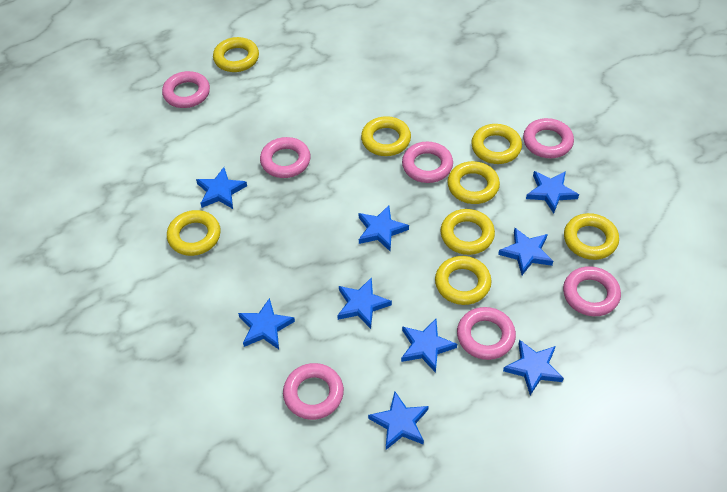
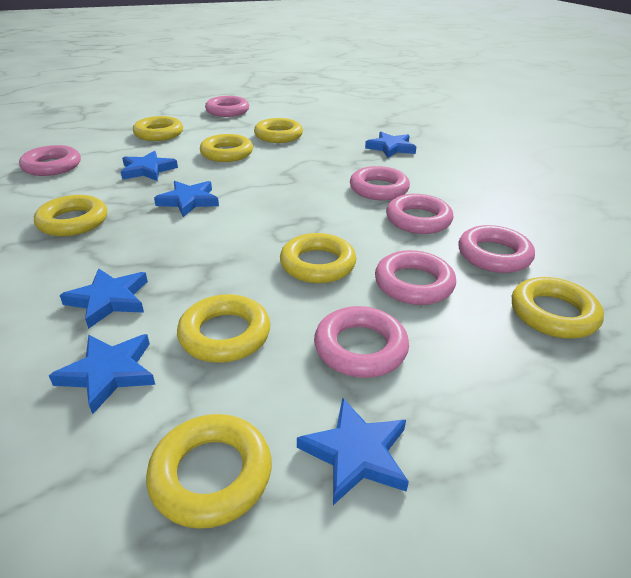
blue star: 9 -> 6

